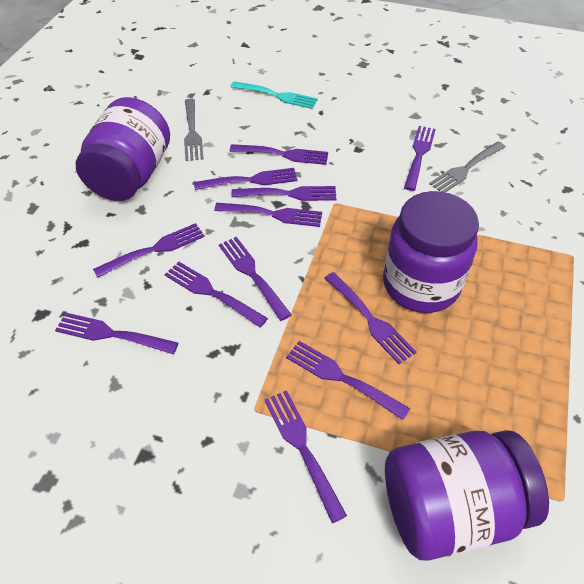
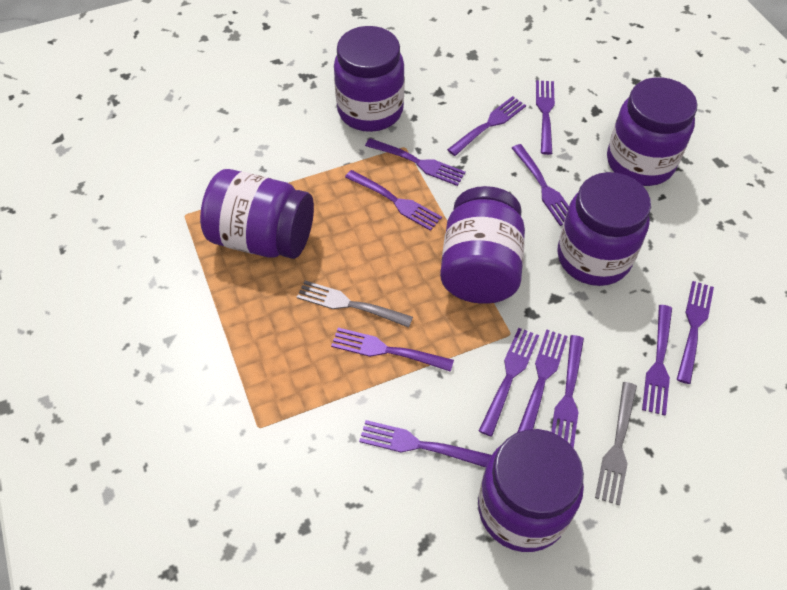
purple jar: 3 -> 6
turquoise fork: 1 -> 0

